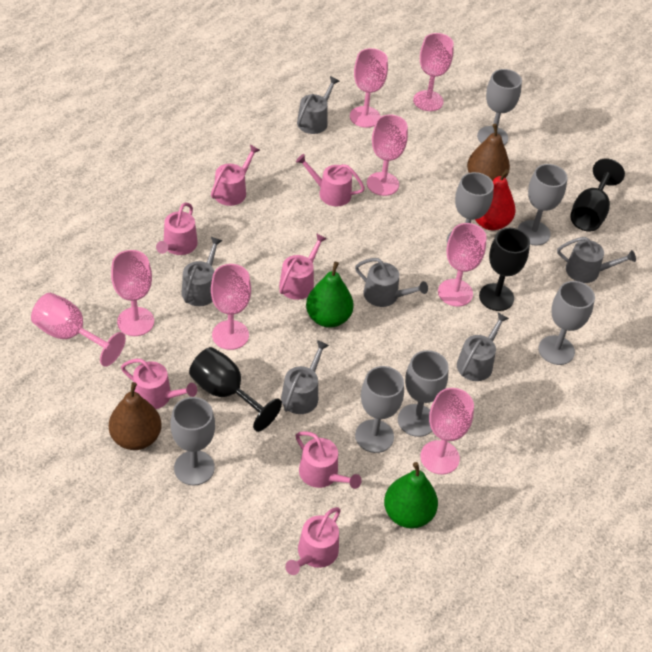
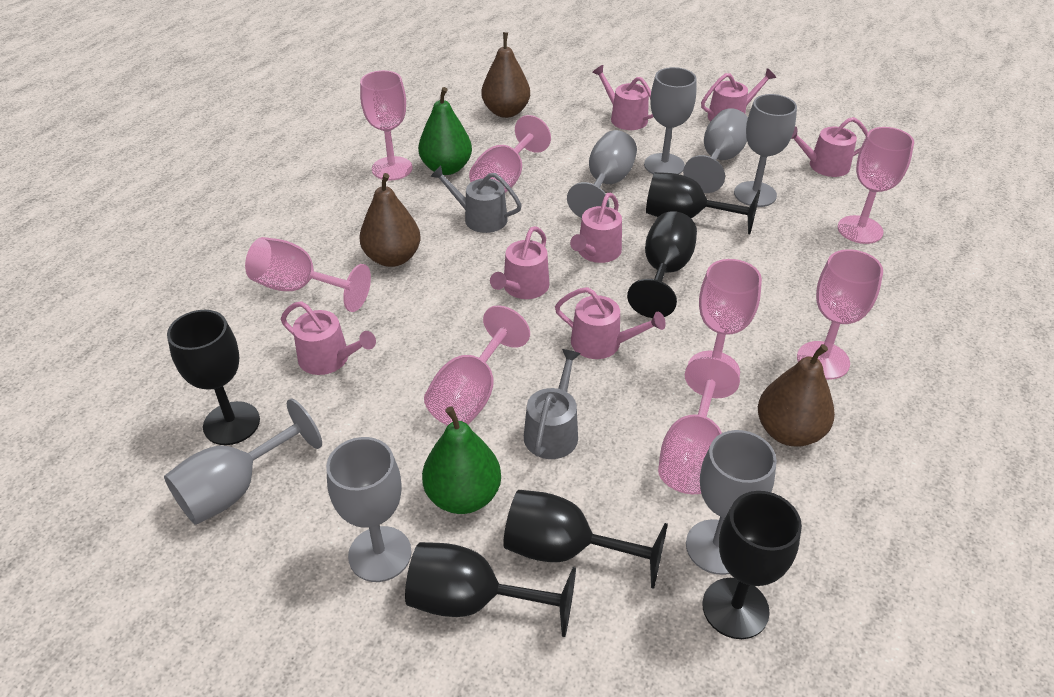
black goblet: 3 -> 6
brown pear: 2 -> 3
grey watering can: 6 -> 2
red pear: 1 -> 0

